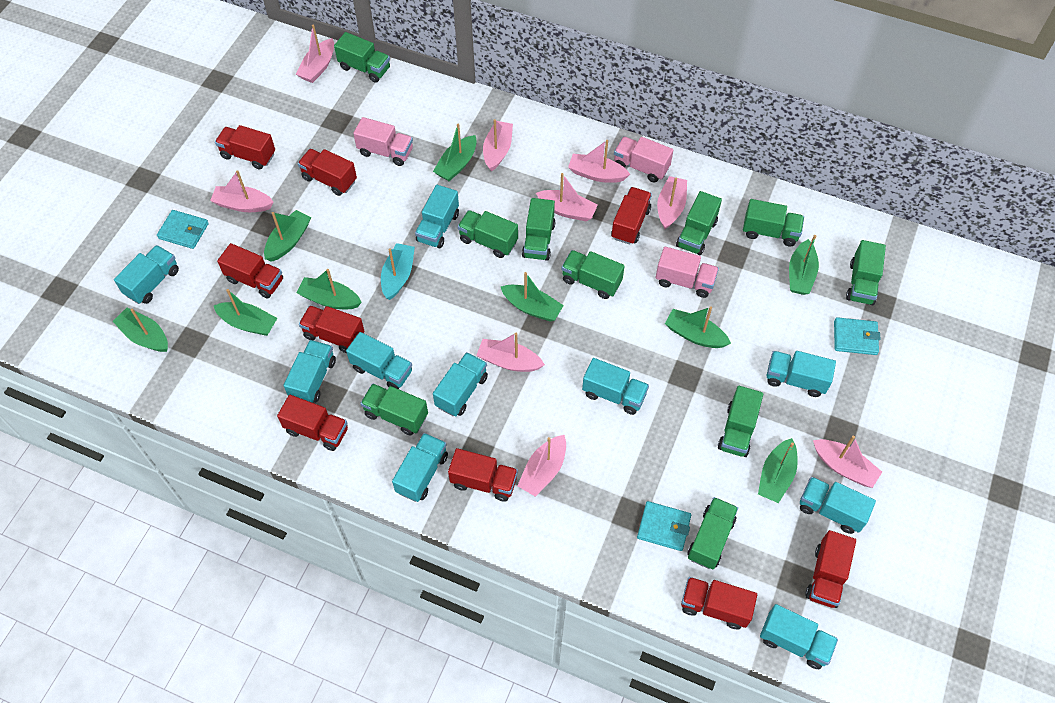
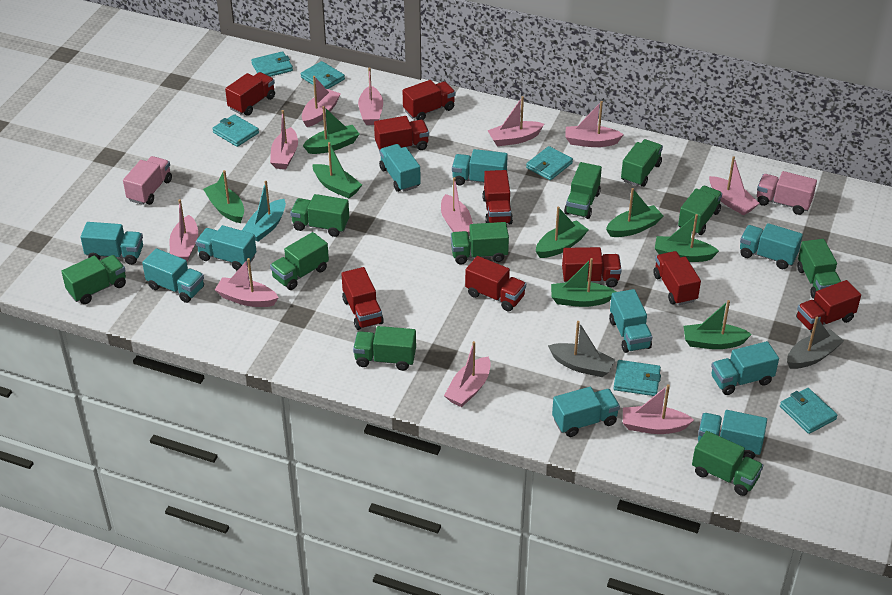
green boat: 9 -> 8
grey boat: 0 -> 2
pink boat: 9 -> 11
pink truck: 3 -> 2
turquoise wallet: 3 -> 6

